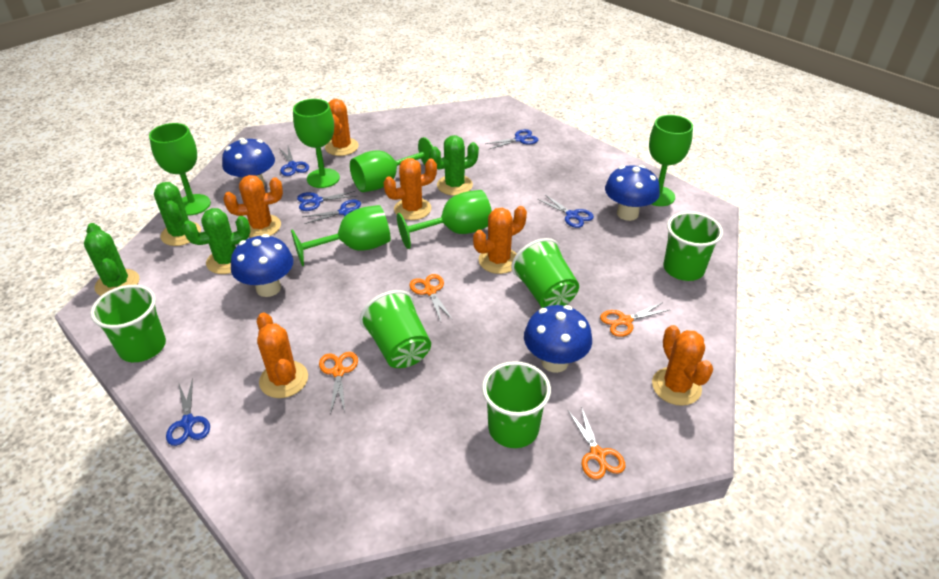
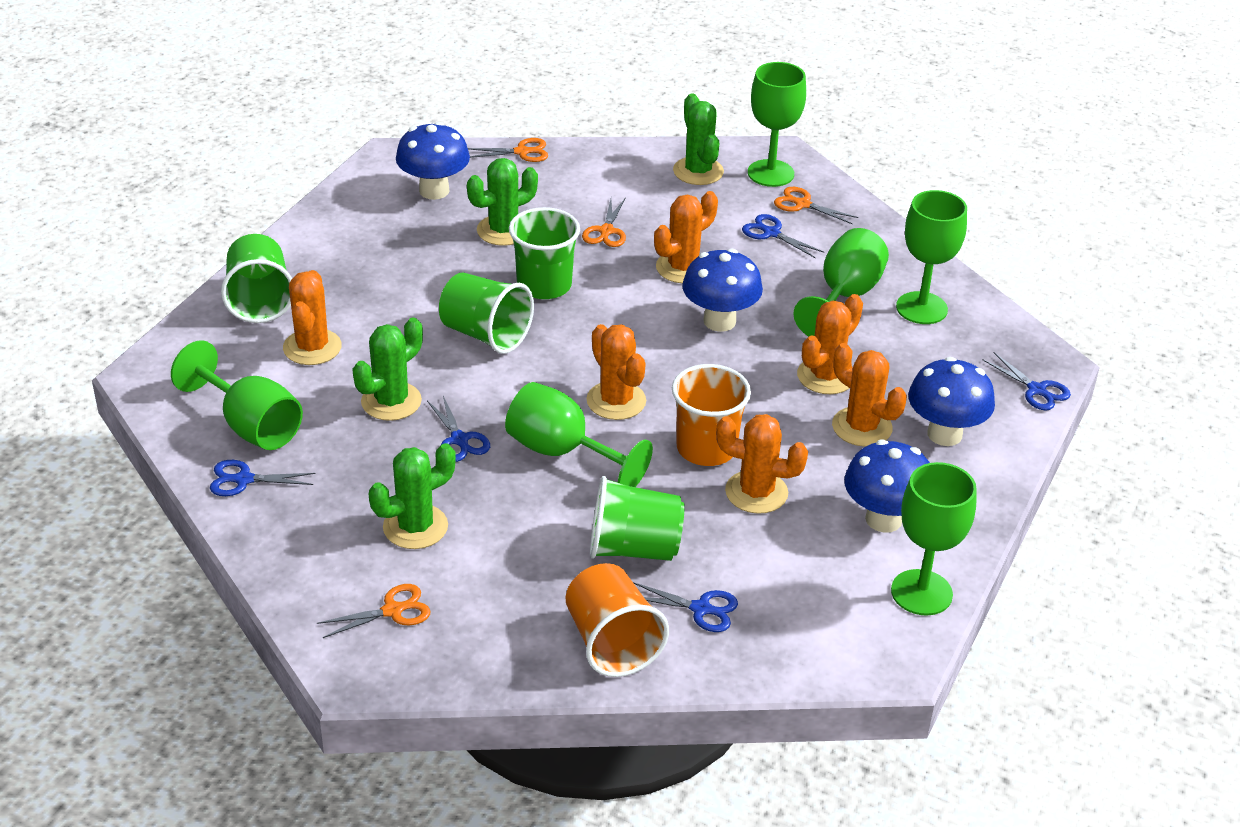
blue scissors: 6 -> 5
green cup: 5 -> 4
orange cup: 0 -> 2

